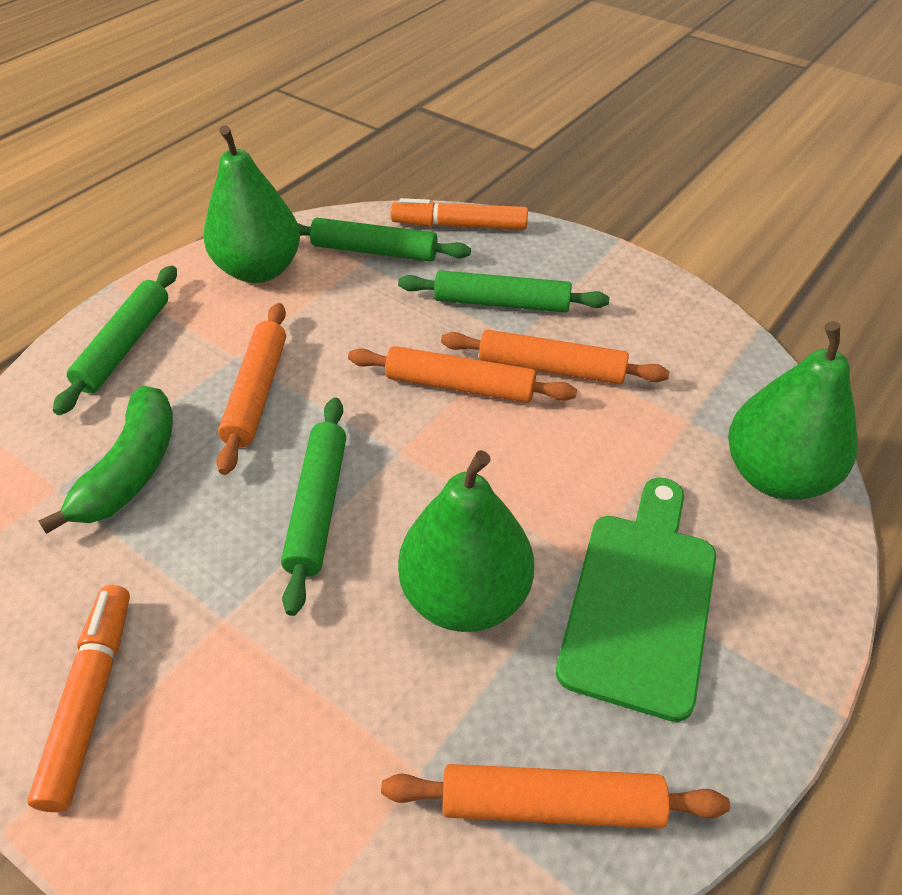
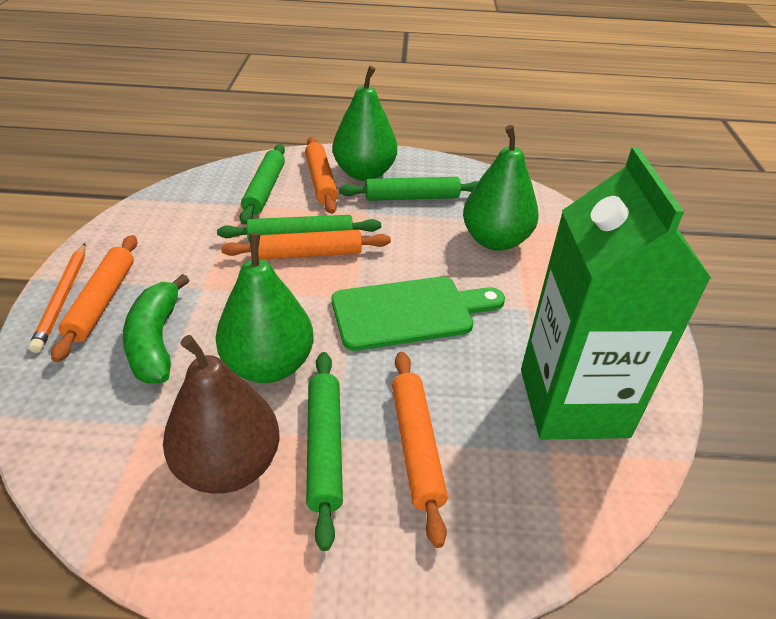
brown pear: 0 -> 1
green carton: 0 -> 1
orange marker: 2 -> 0
orange pencil: 0 -> 1

